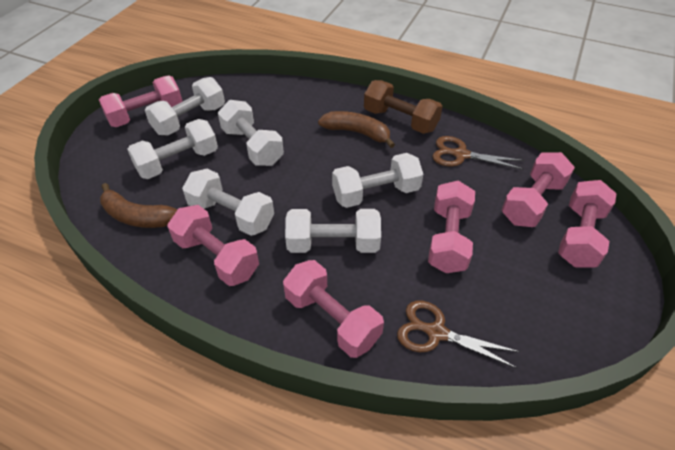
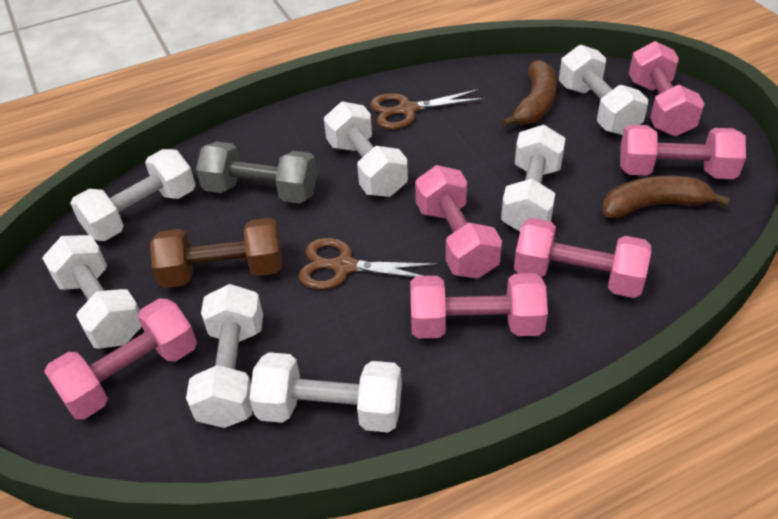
grey dumbbell: 0 -> 1
white dumbbell: 6 -> 7

